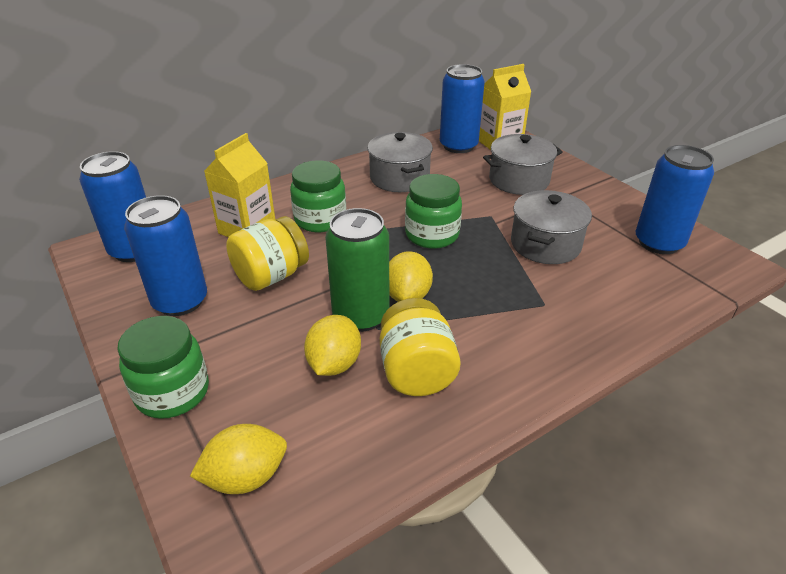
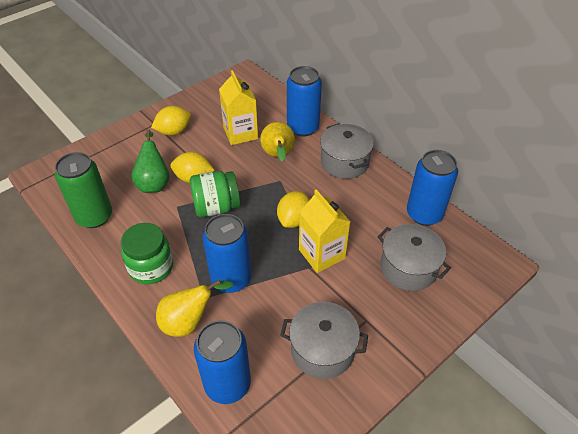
green jar: 3 -> 2
green pear: 0 -> 1
yellow jar: 2 -> 0
yellow pear: 0 -> 2

